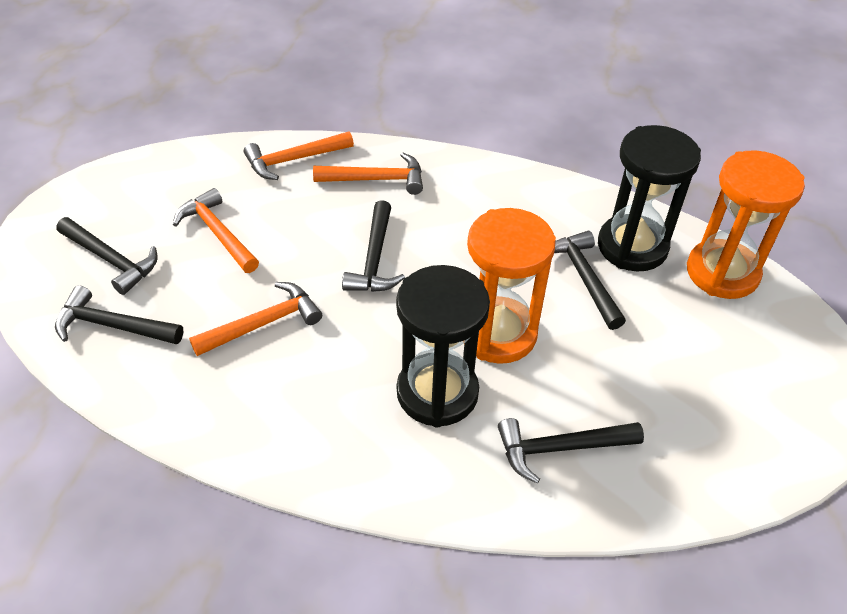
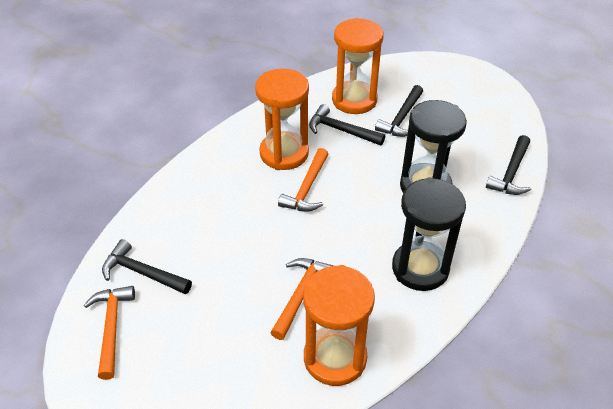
black hammer: 5 -> 4
orange hammer: 4 -> 3
orange hourglass: 2 -> 3

